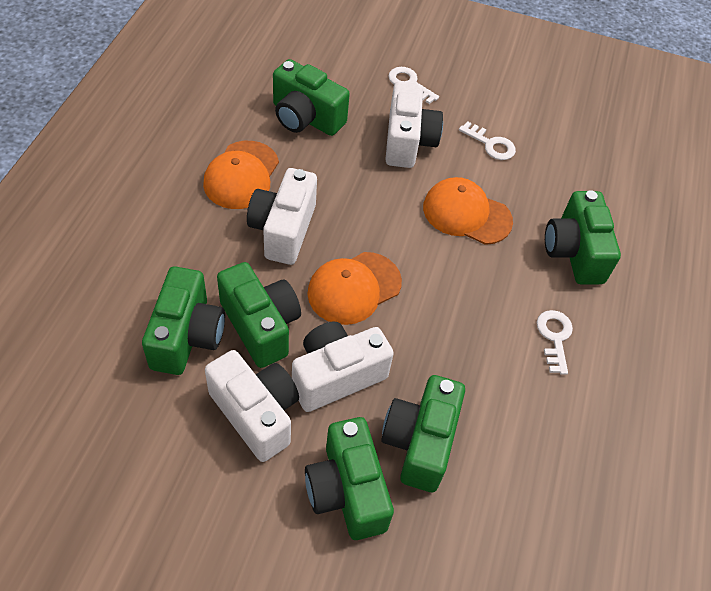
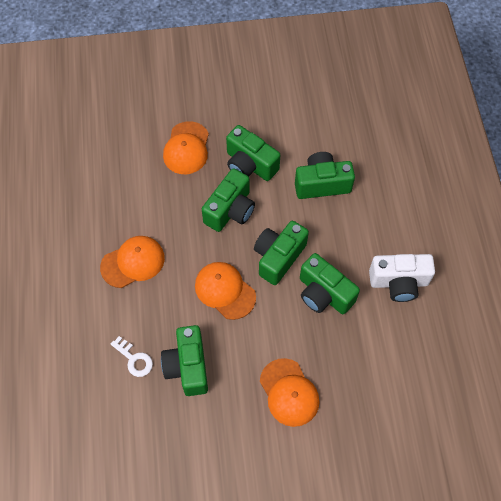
orange cap: 3 -> 4
white camera: 4 -> 1
white key: 3 -> 1

